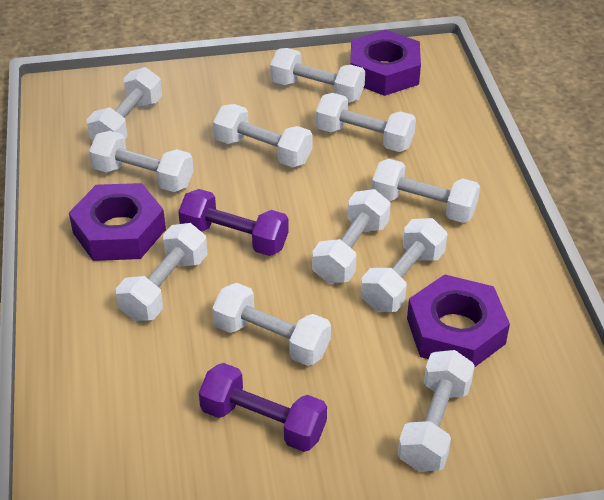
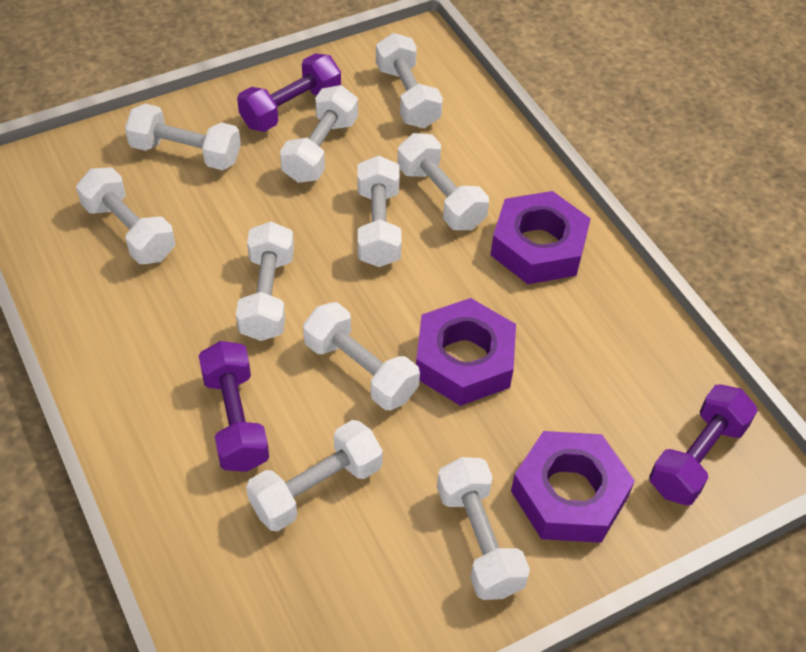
purple dumbbell: 2 -> 3
white dumbbell: 11 -> 10

